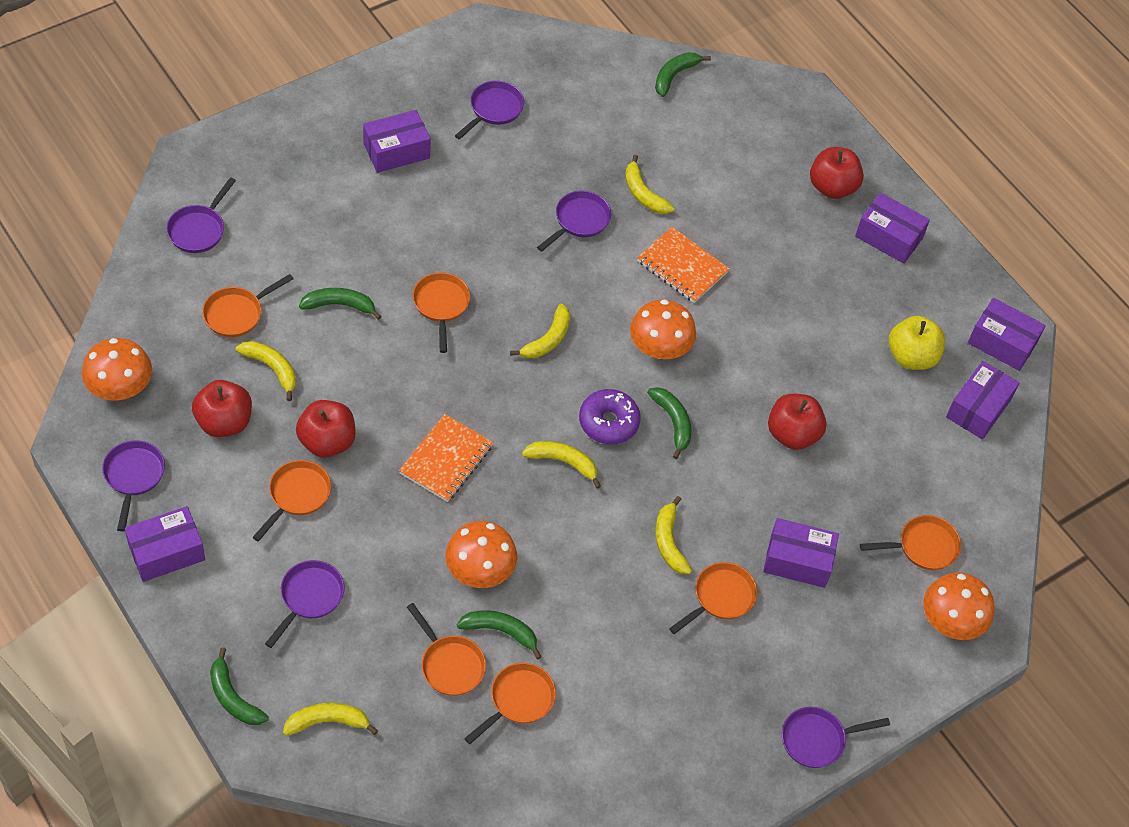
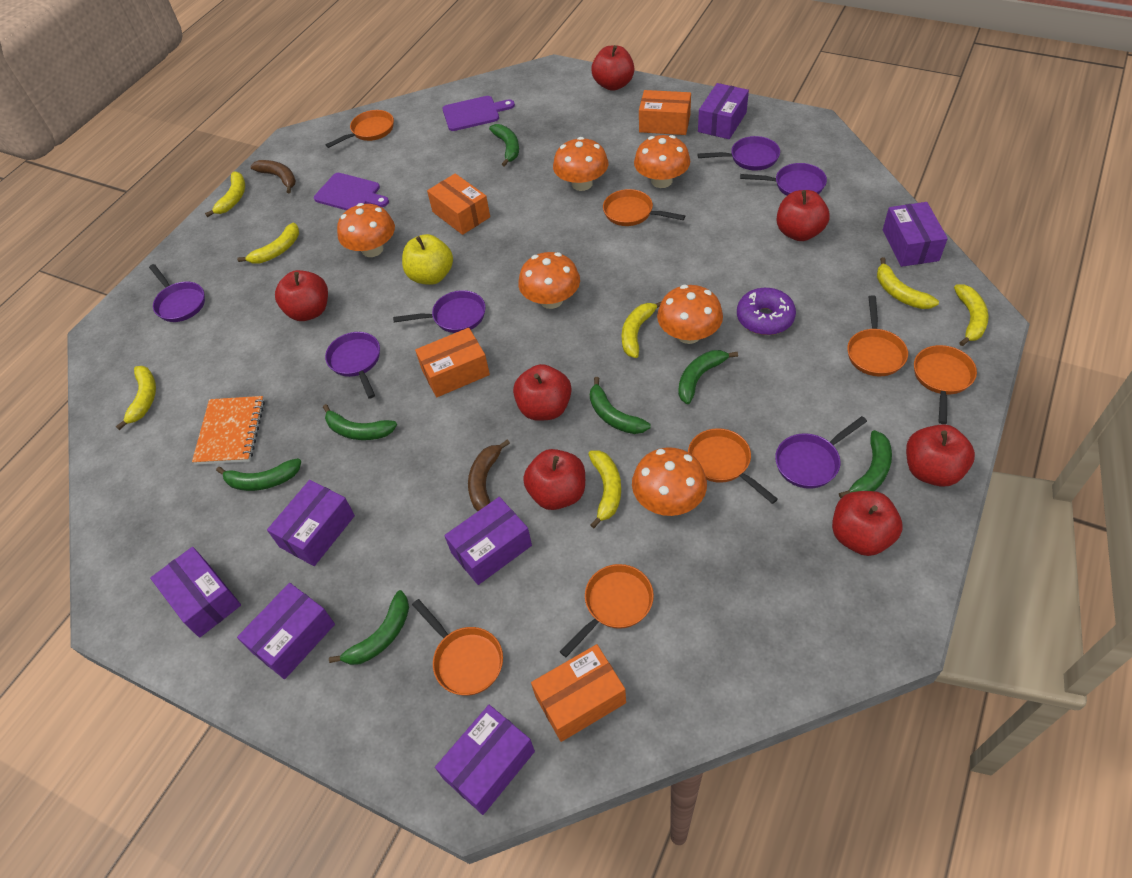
brown banana: 0 -> 2
green banana: 5 -> 7
orange box: 0 -> 4
orange mushroom: 4 -> 6
orange notebook: 2 -> 1
purple box: 6 -> 7
purple cutting board: 0 -> 2
red apple: 4 -> 7
yellow banana: 6 -> 7

